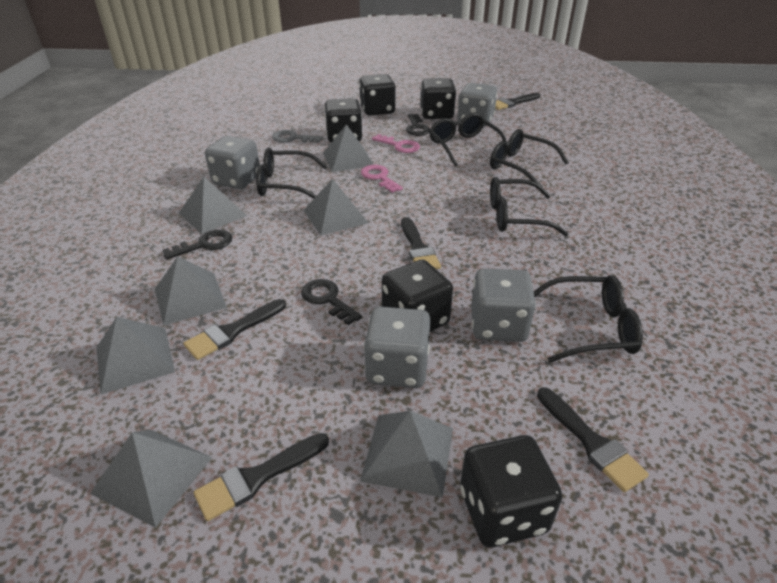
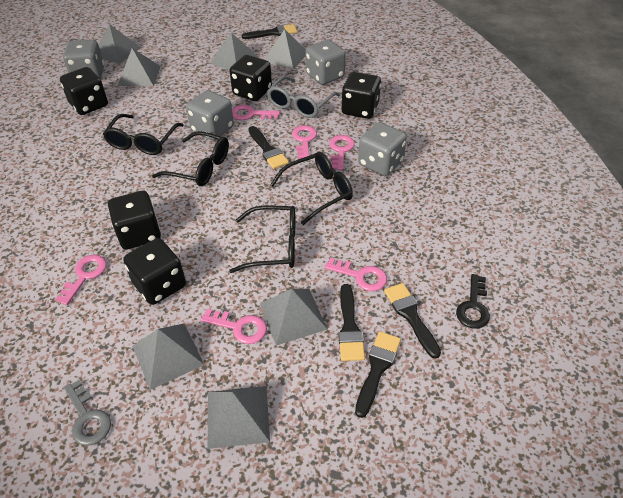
black glasses: 5 -> 4
black key: 3 -> 1
grey glasses: 0 -> 1
pink key: 2 -> 6

